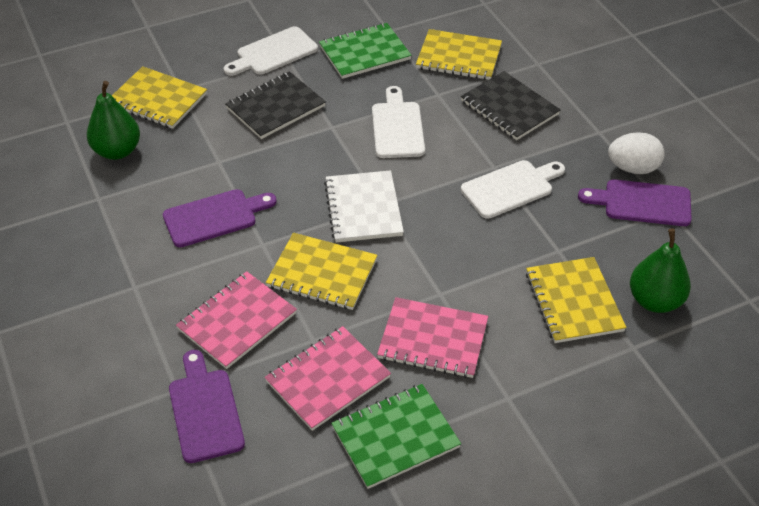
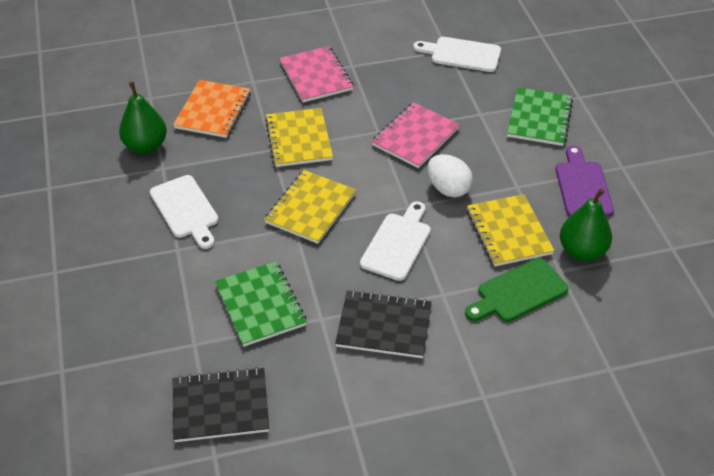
green cutting board: 0 -> 1
orange notebook: 0 -> 1
pink notebook: 3 -> 2
purple cutting board: 3 -> 1
white notebook: 1 -> 0
yellow notebook: 4 -> 3

